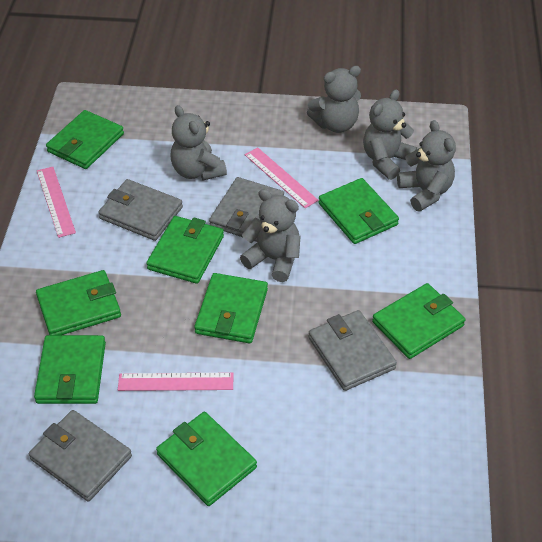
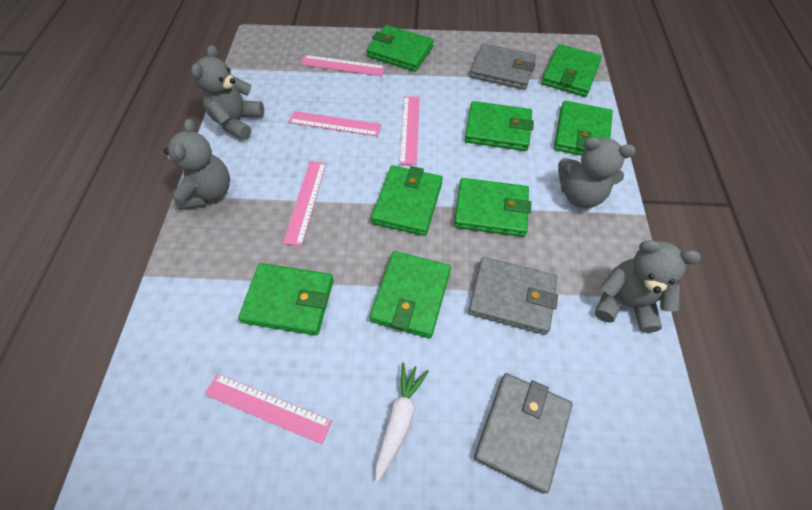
grey teddy bear: 5 -> 4
grey wallet: 4 -> 3
pink ruler: 3 -> 5
white carrot: 0 -> 1

